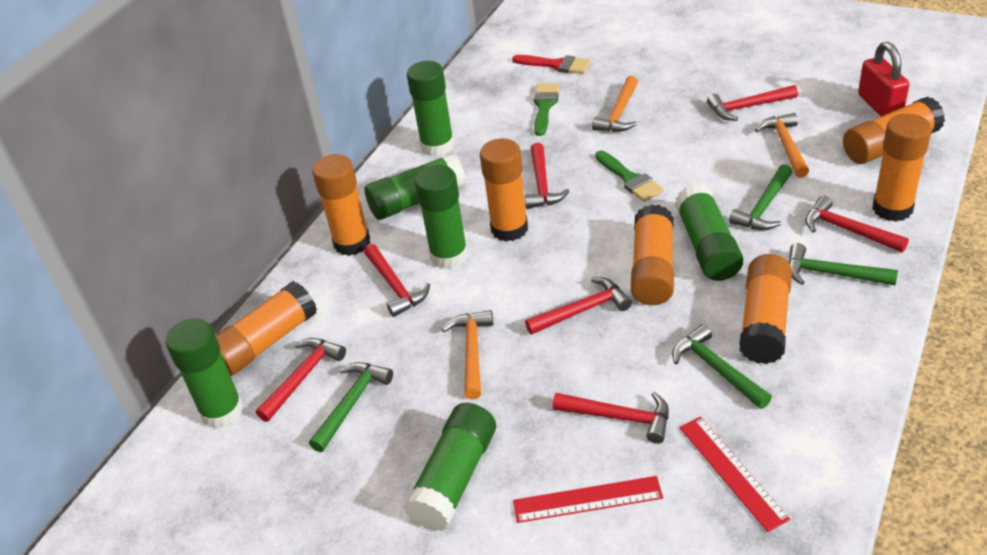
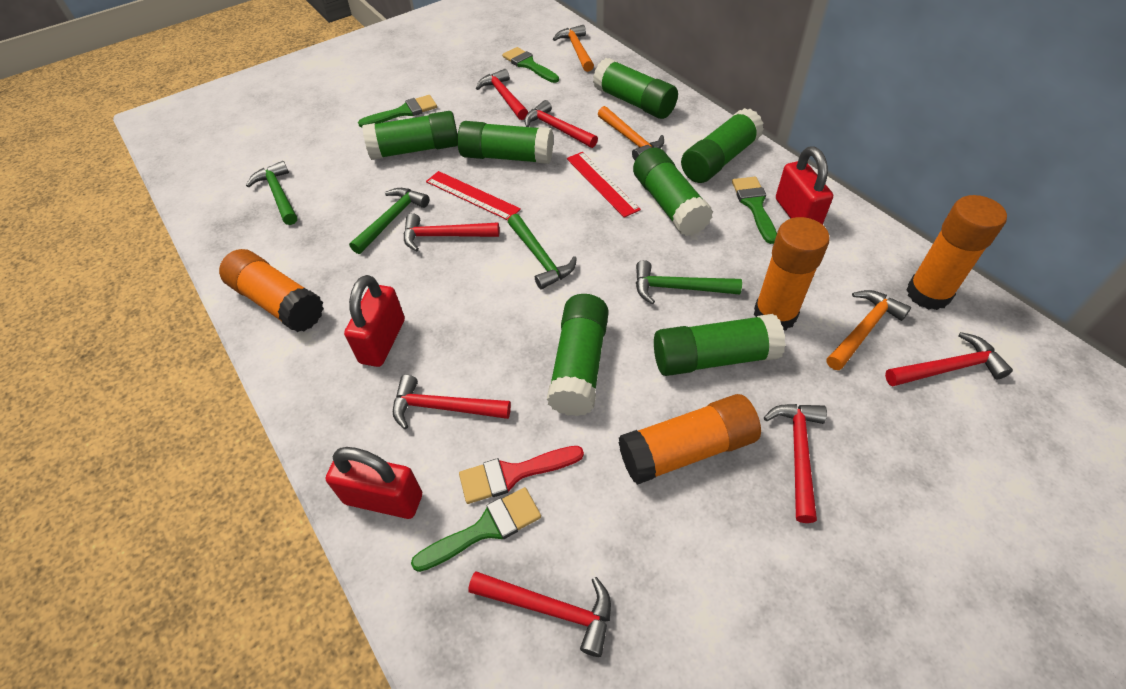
green brush: 2 -> 4
green glue stick: 6 -> 7
orange glue stick: 7 -> 4
red padlock: 1 -> 3

